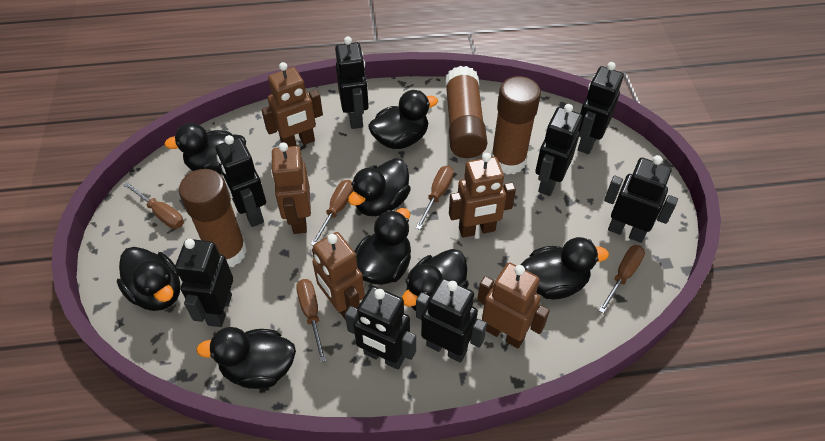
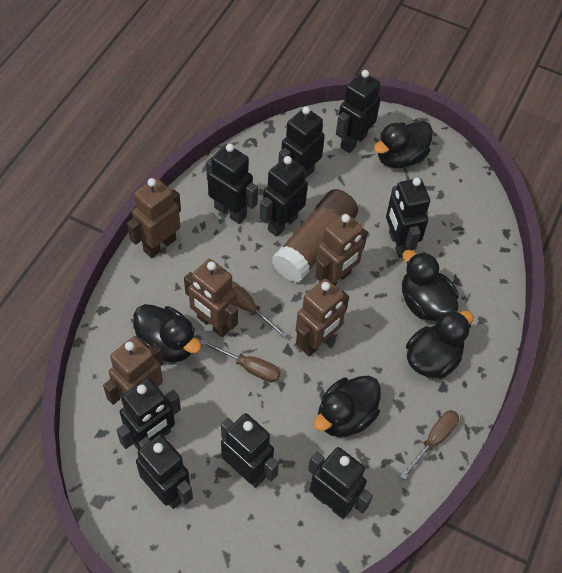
black duck: 8 -> 5
black robot: 8 -> 9
brown glue stick: 3 -> 1
brown screwdriver: 5 -> 3

